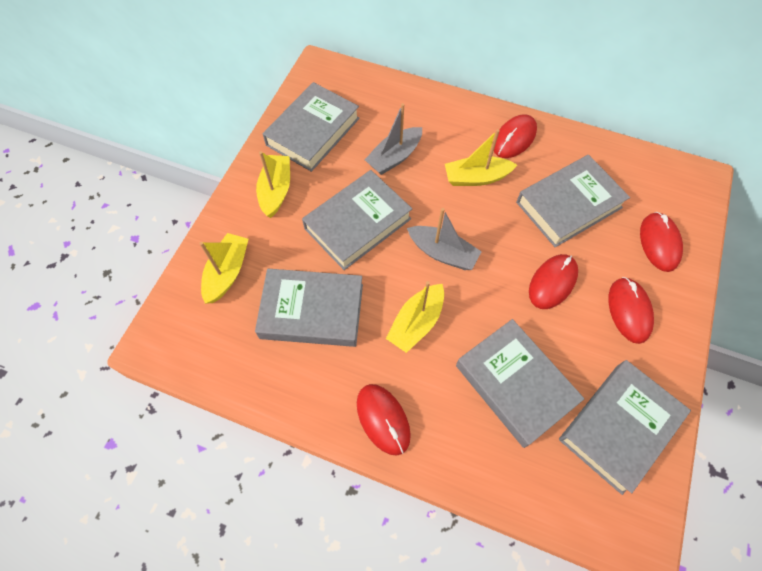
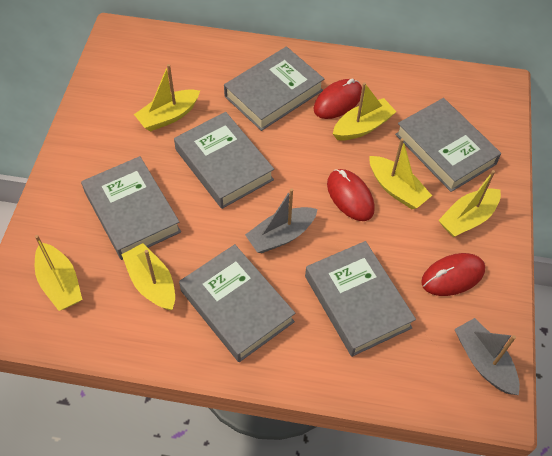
red mouse: 5 -> 3
yellow boat: 4 -> 6

